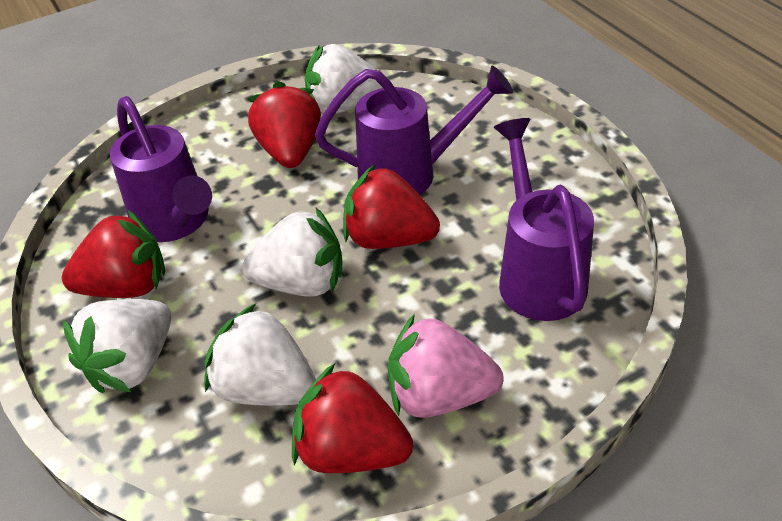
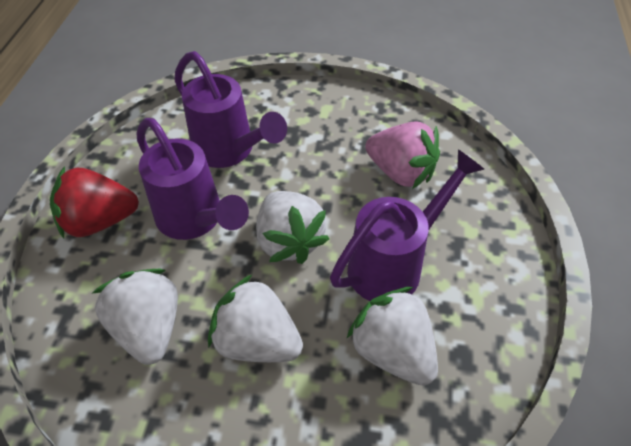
red strawberry: 4 -> 1

